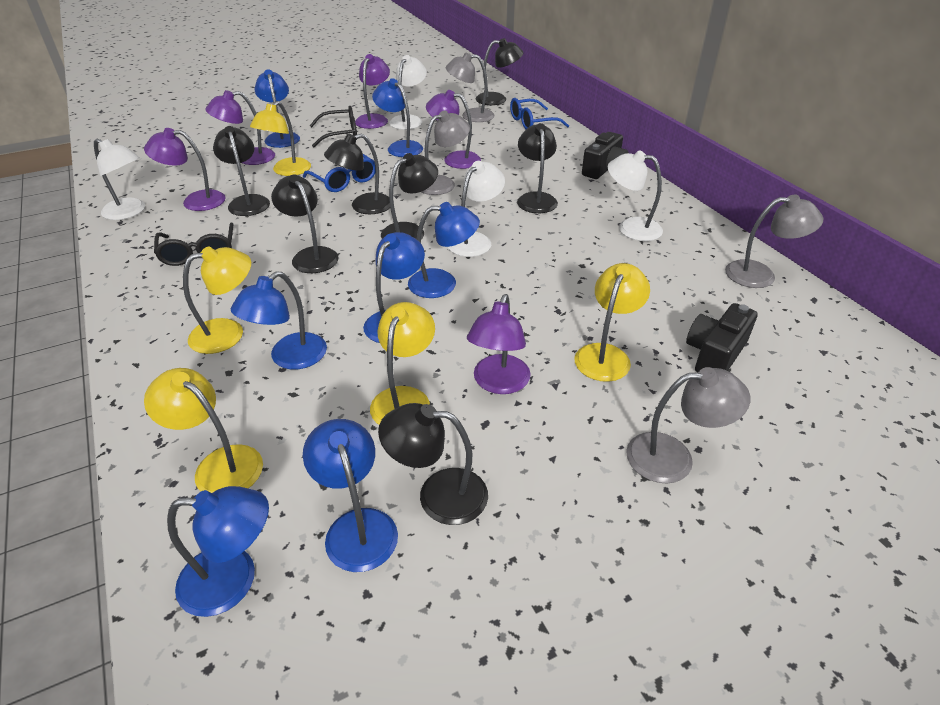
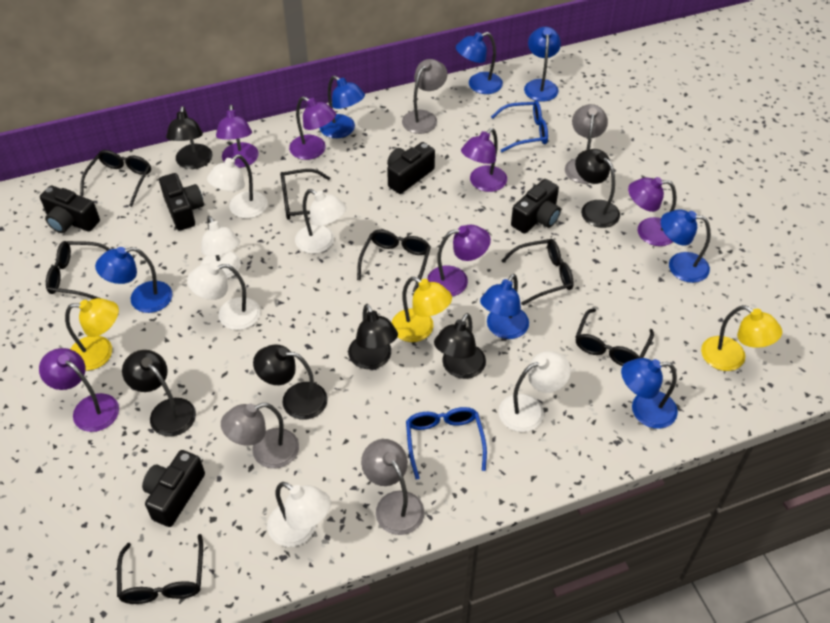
black camera: 2 -> 5
black glasses: 2 -> 7
black lamp: 7 -> 6
purple lamp: 5 -> 6
white lamp: 4 -> 6
yellow lamp: 5 -> 3

